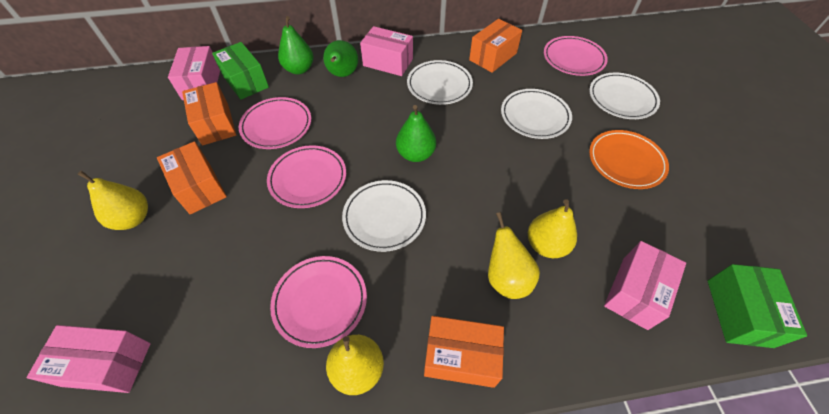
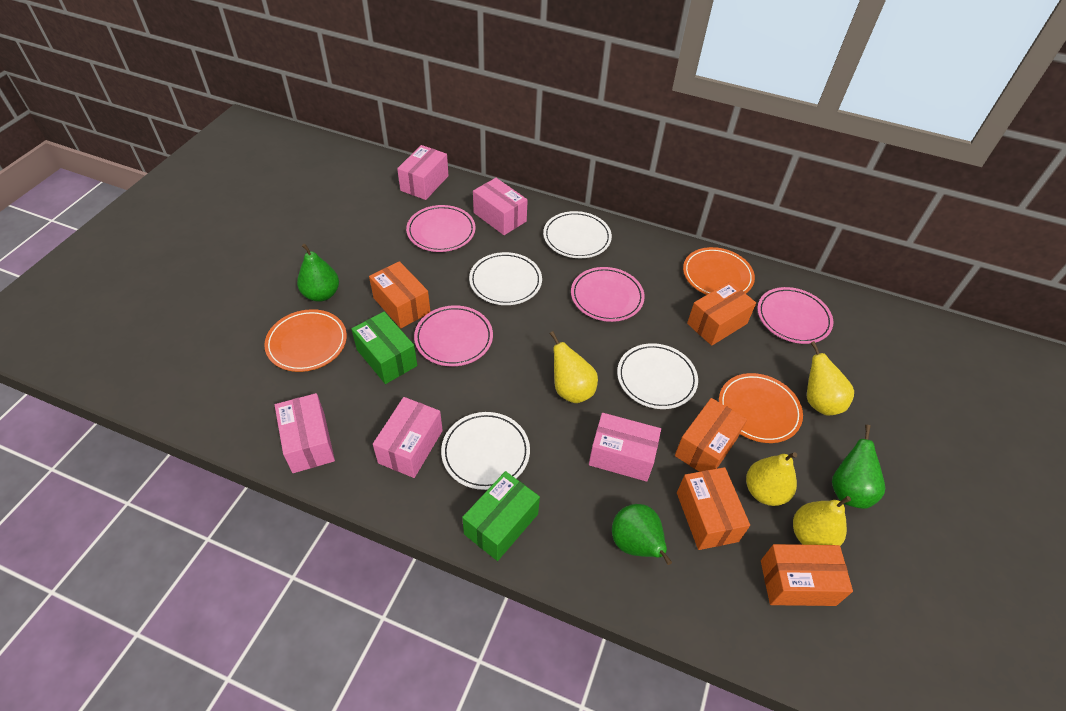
orange box: 4 -> 5
orange plate: 1 -> 3
pink box: 4 -> 5

